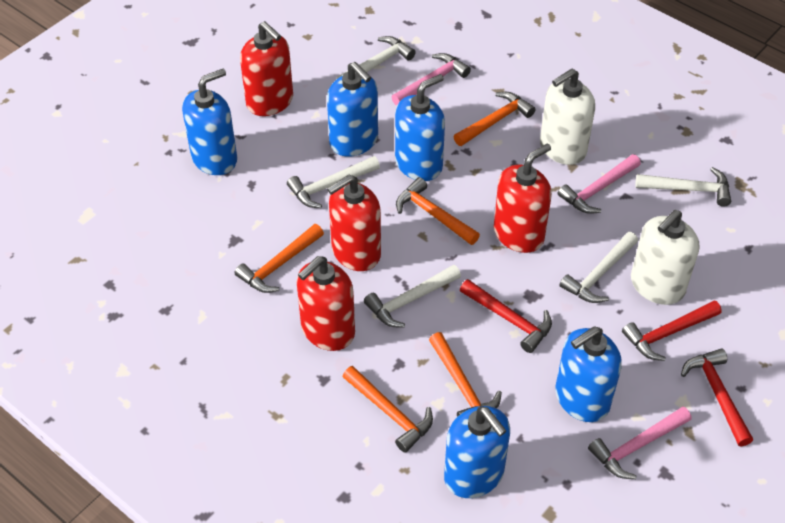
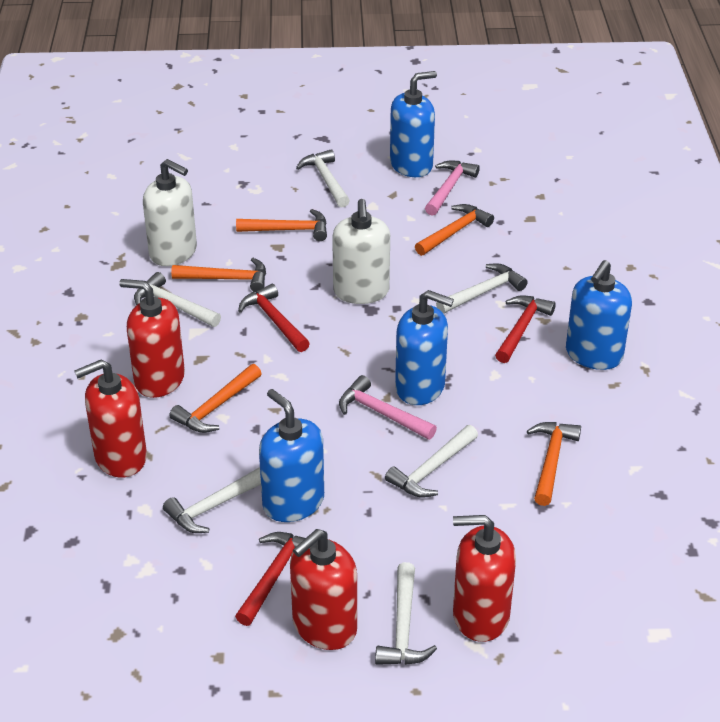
blue soap dispenser: 5 -> 4
pink hammer: 3 -> 2
white hammer: 5 -> 6

